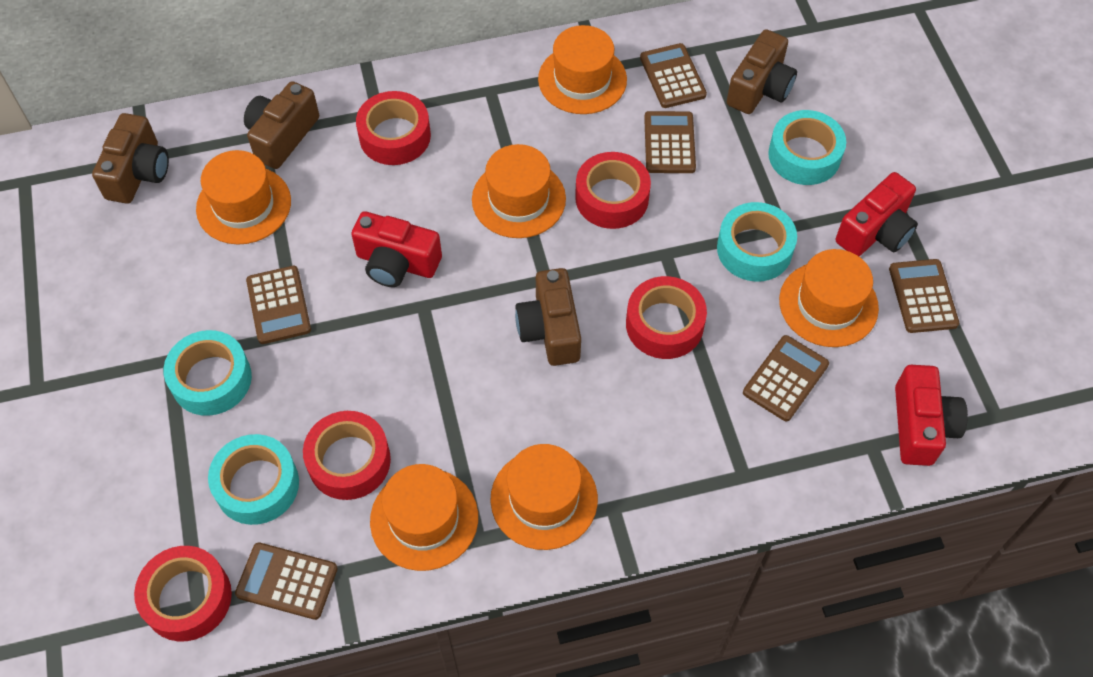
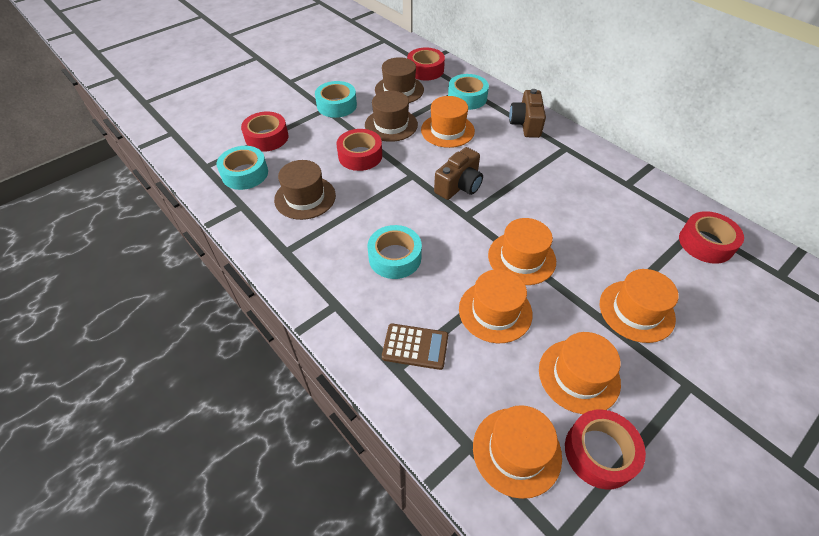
brown calculator: 6 -> 1
brown camera: 4 -> 2
brown hat: 0 -> 3
red camera: 3 -> 0

